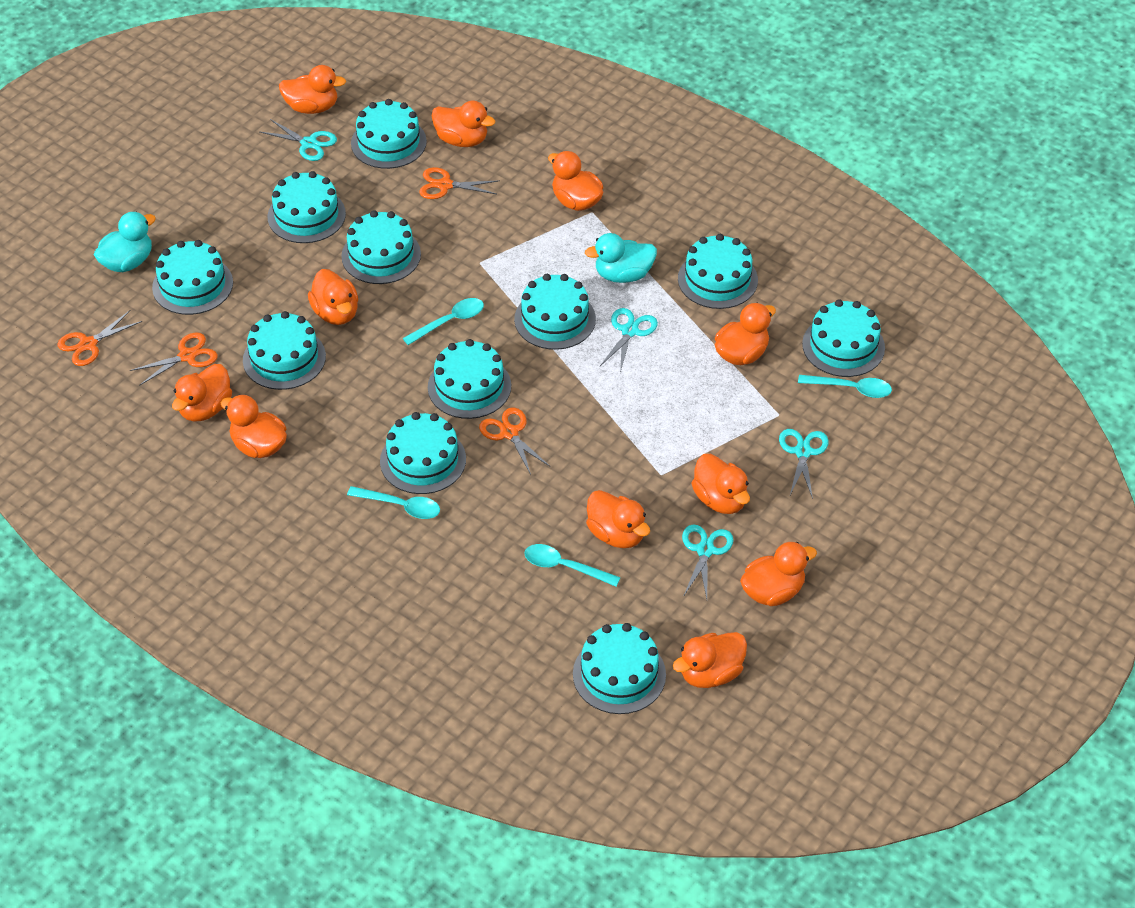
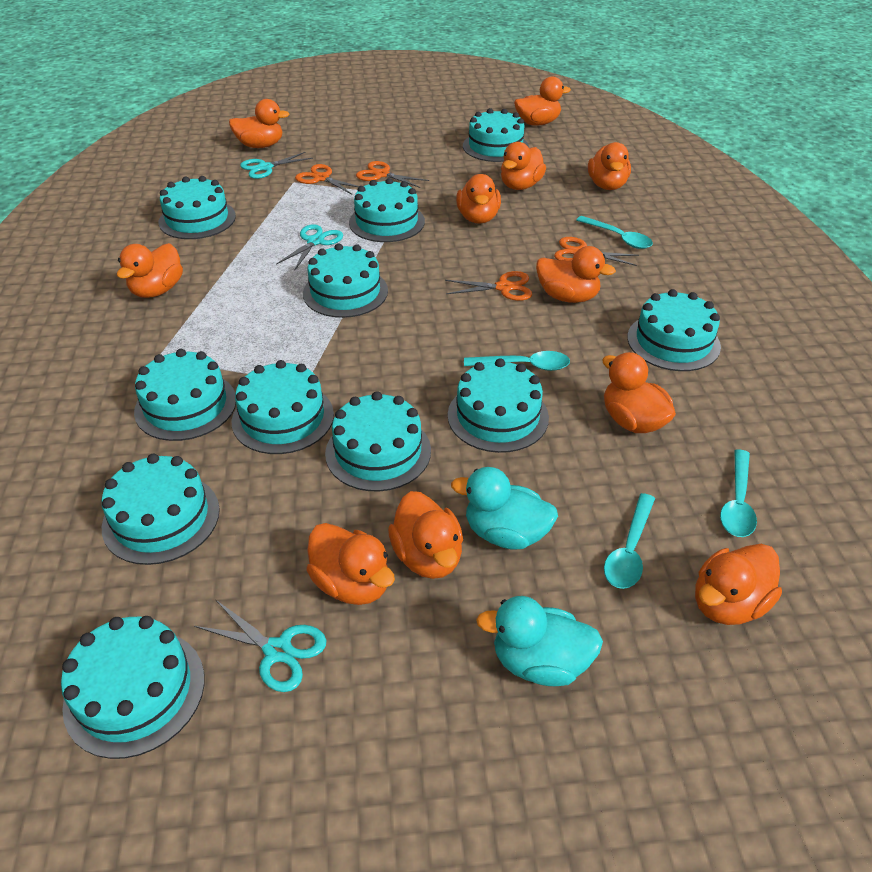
turquoise scissors: 4 -> 3

